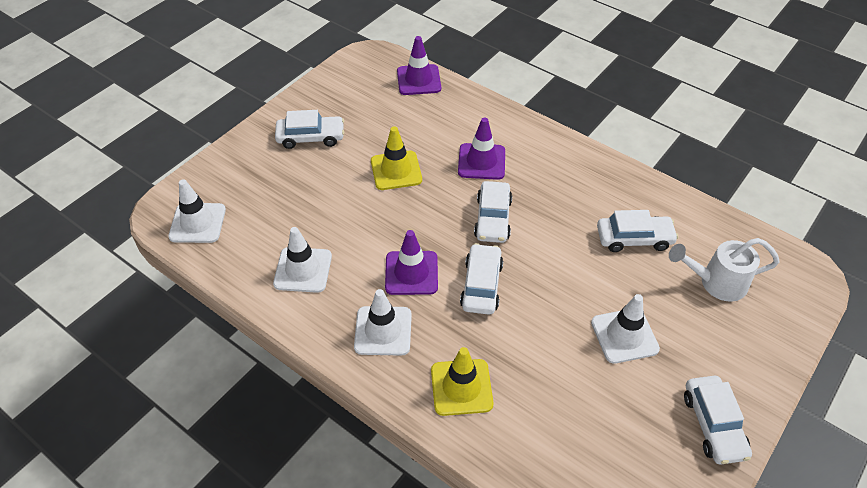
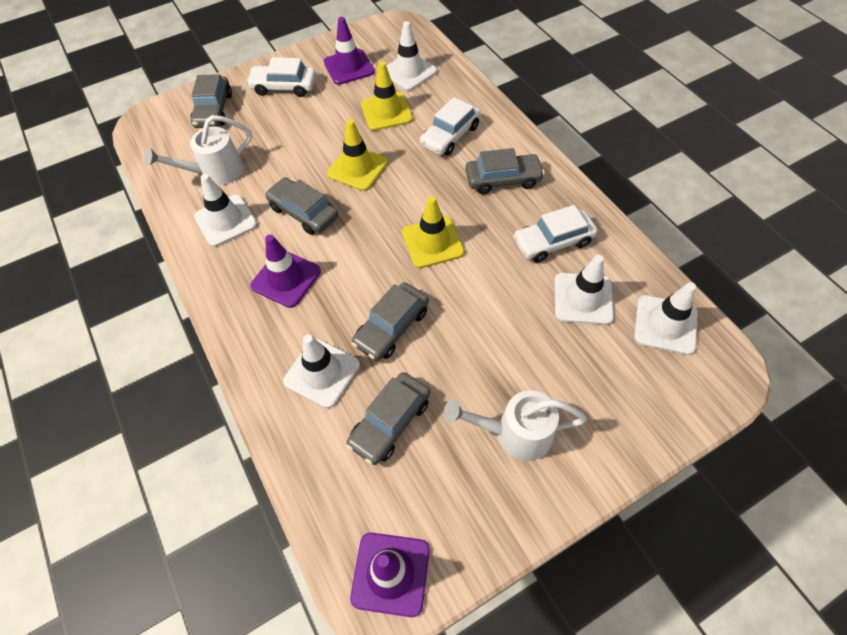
grey car: 0 -> 5
white car: 5 -> 3
white traffic cone: 4 -> 5
white watering can: 1 -> 2
yellow traffic cone: 2 -> 3

